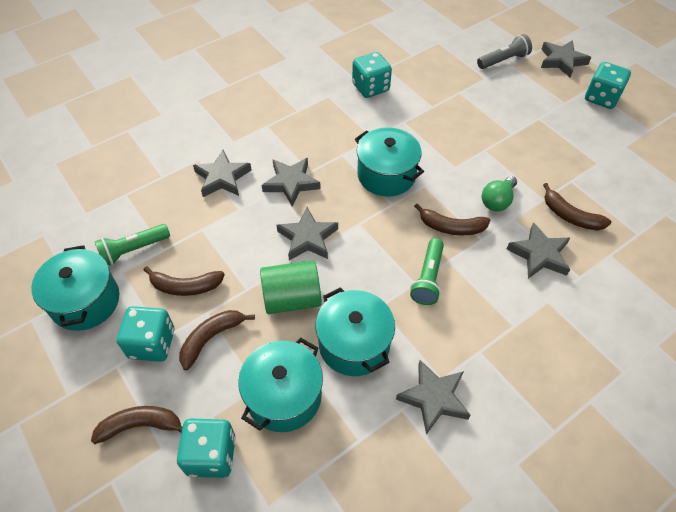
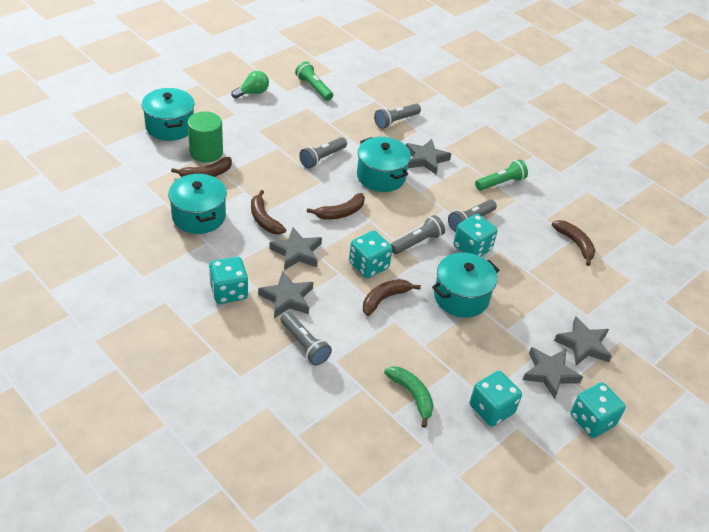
green banana: 0 -> 1
grey flashlight: 1 -> 5
grey star: 6 -> 5
turquoise dice: 4 -> 5

